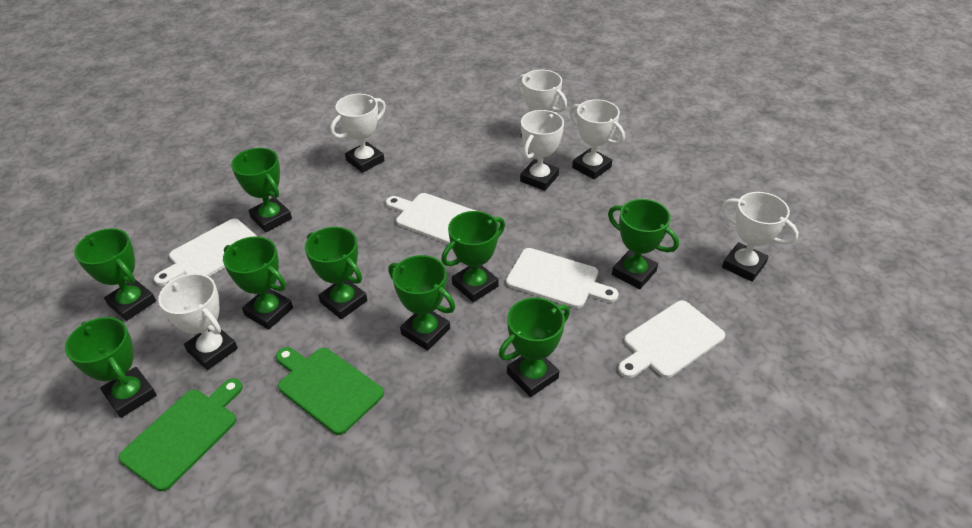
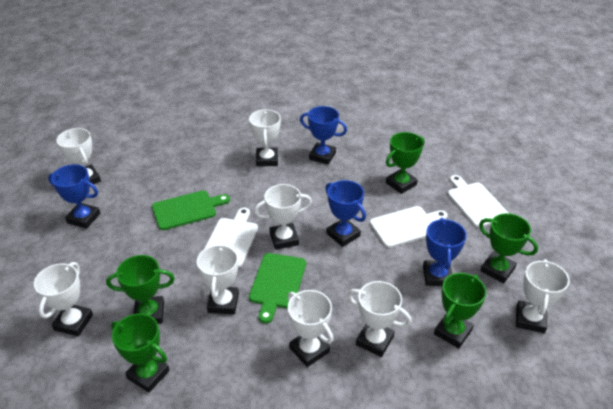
blue trophy: 0 -> 4
green trophy: 9 -> 5
white cutting board: 4 -> 3
white trophy: 6 -> 8

